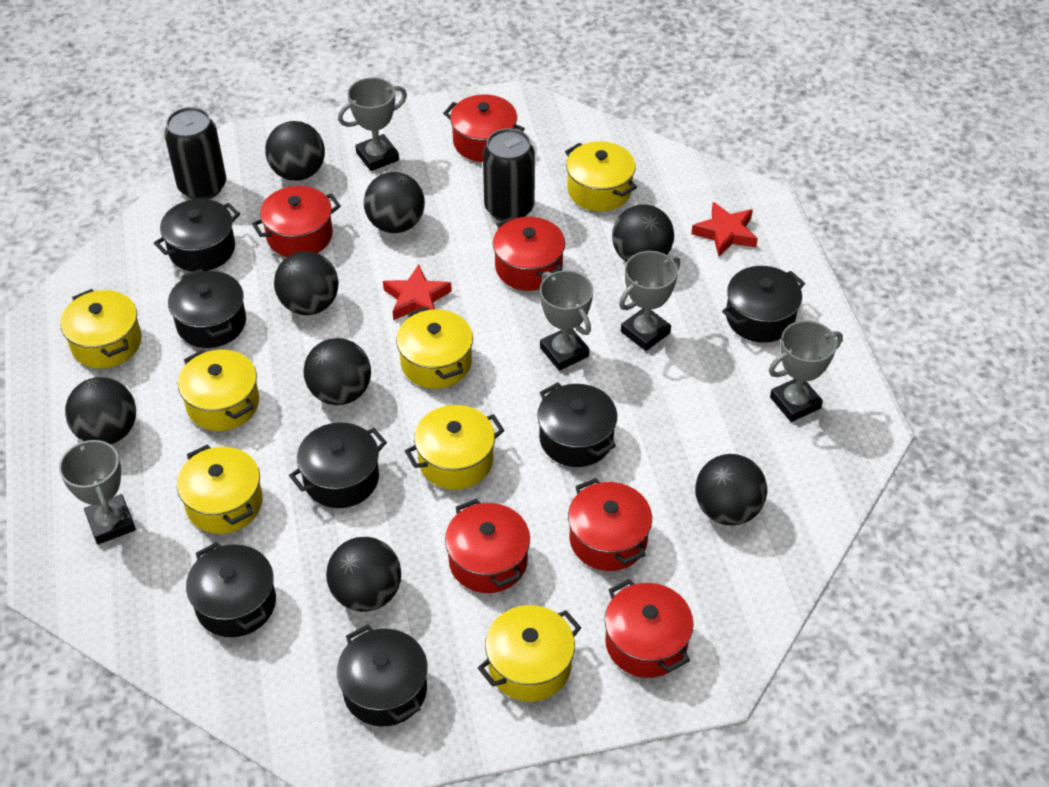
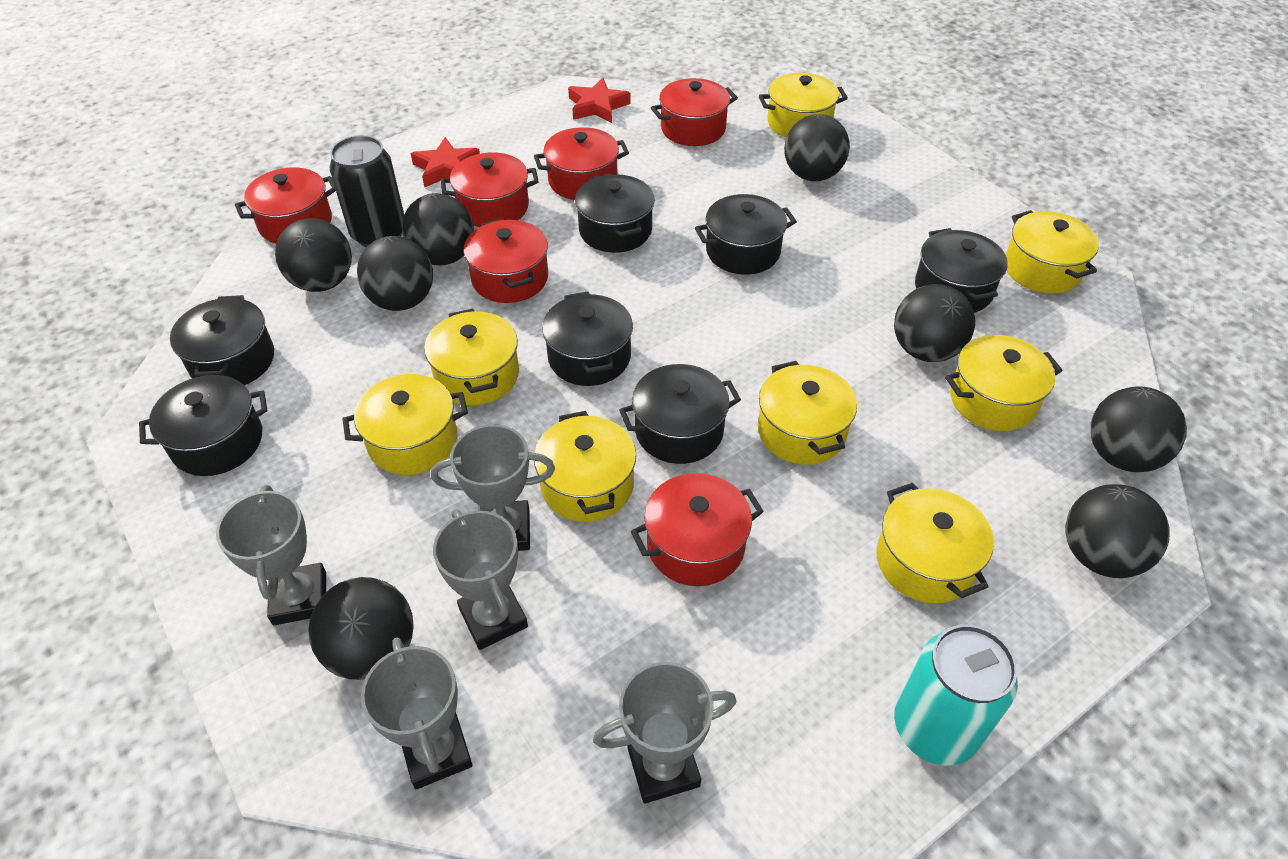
black can: 2 -> 1
turquoise can: 0 -> 1
yellow pot: 7 -> 8

